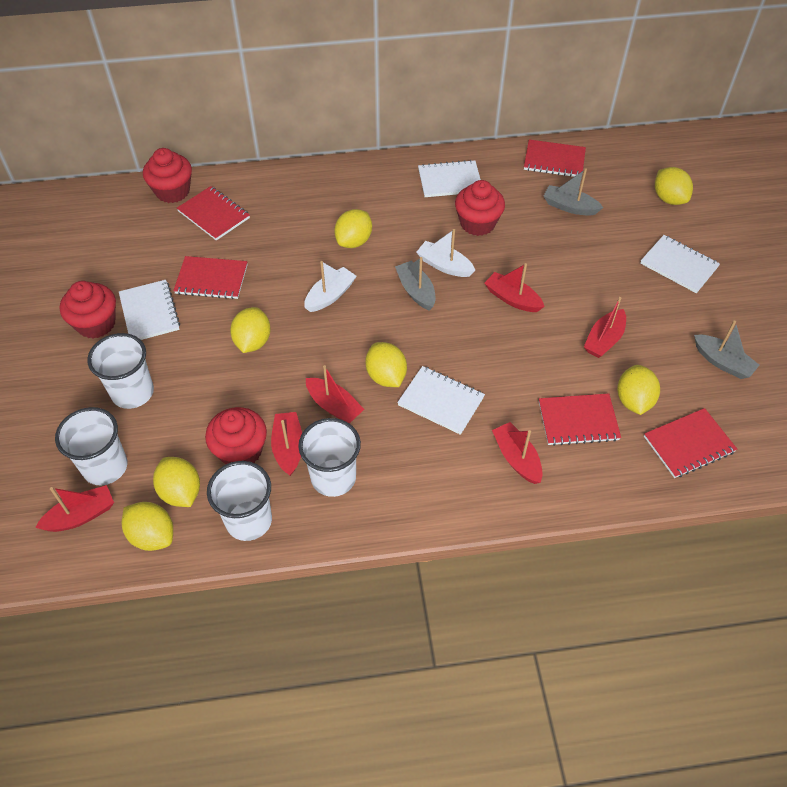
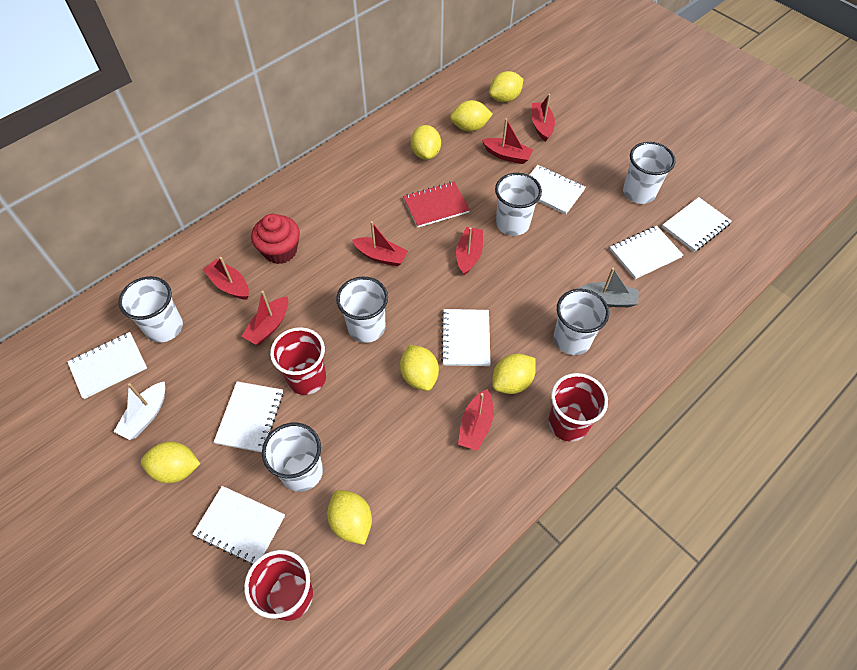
grey boat: 3 -> 1
red boat: 6 -> 7
red cup: 0 -> 3
red cupcake: 4 -> 1
red notebook: 5 -> 1
white boat: 2 -> 1
white cup: 4 -> 6
white notebook: 4 -> 7

